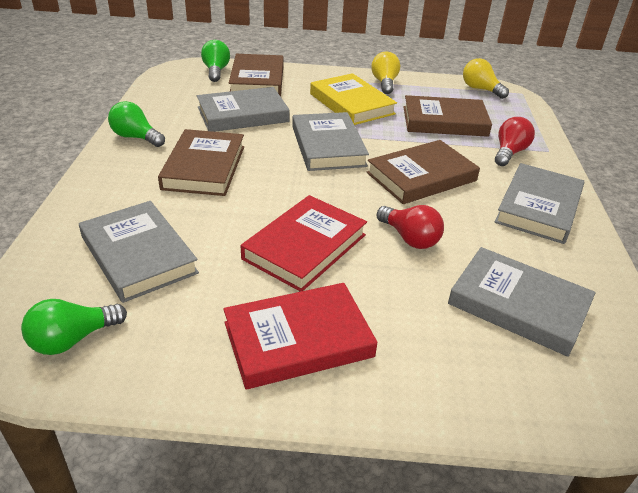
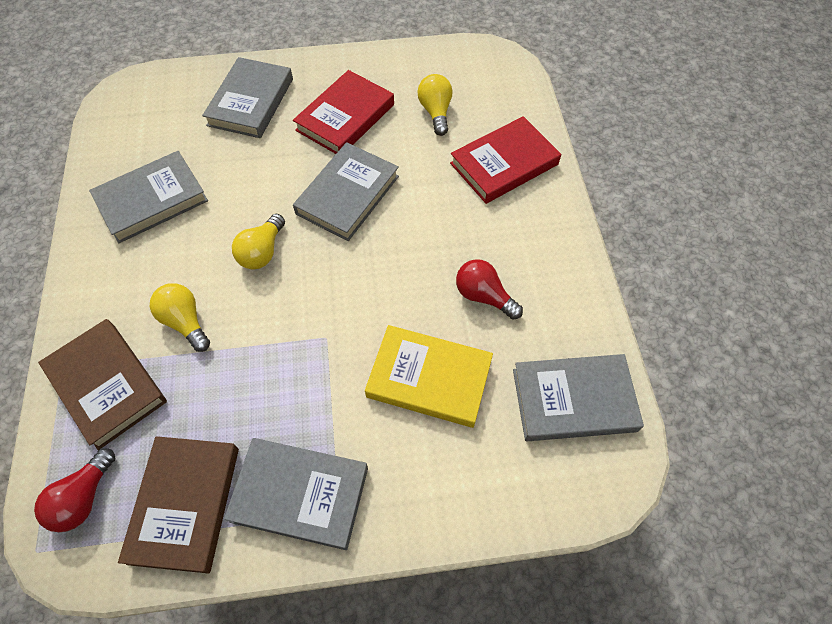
brown book: 4 -> 2
green light bulb: 3 -> 0
yellow light bulb: 2 -> 3

